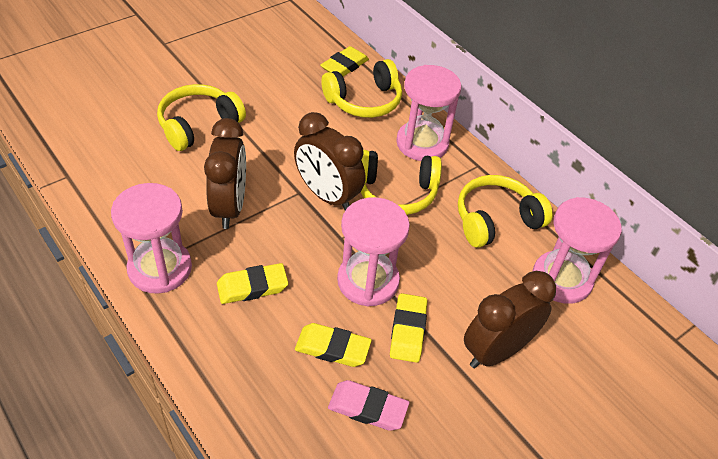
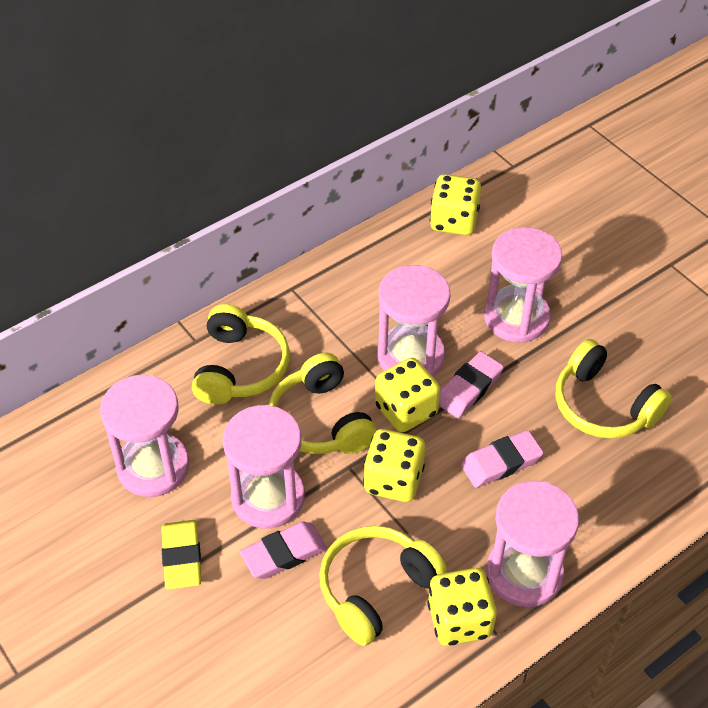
brown clock: 3 -> 0
pink eraser: 1 -> 3
pink hourglass: 4 -> 5
yellow dice: 0 -> 4
yellow eraser: 4 -> 1

